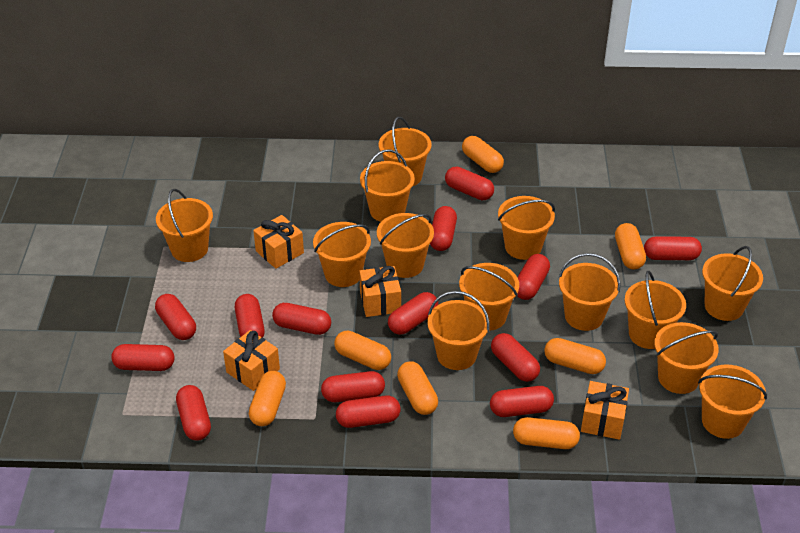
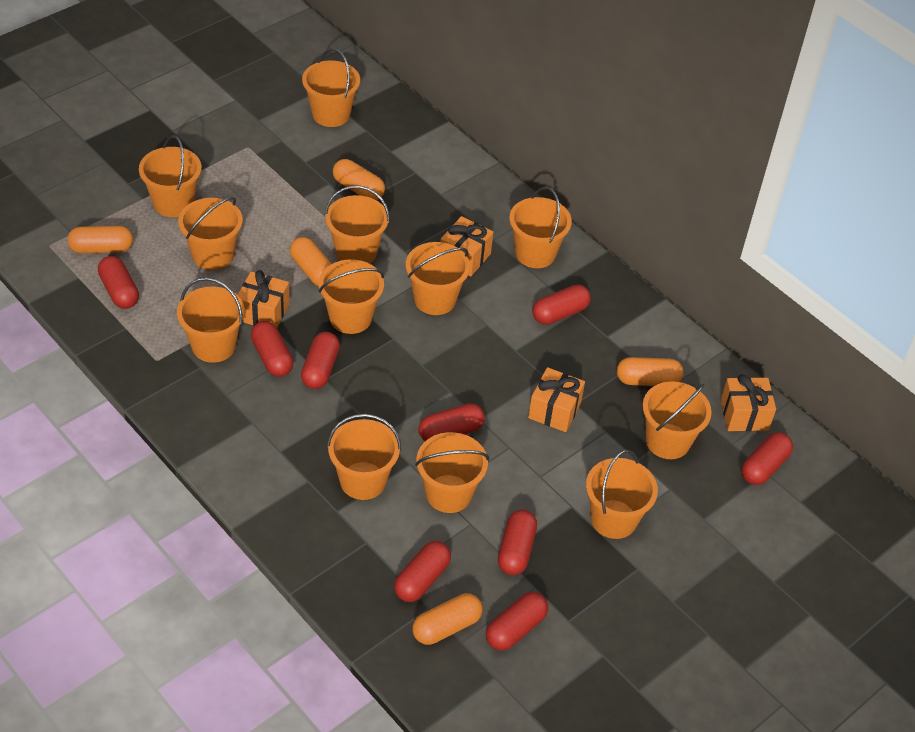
orange bucket: 13 -> 12
orange capsule: 7 -> 5
red capsule: 14 -> 9

